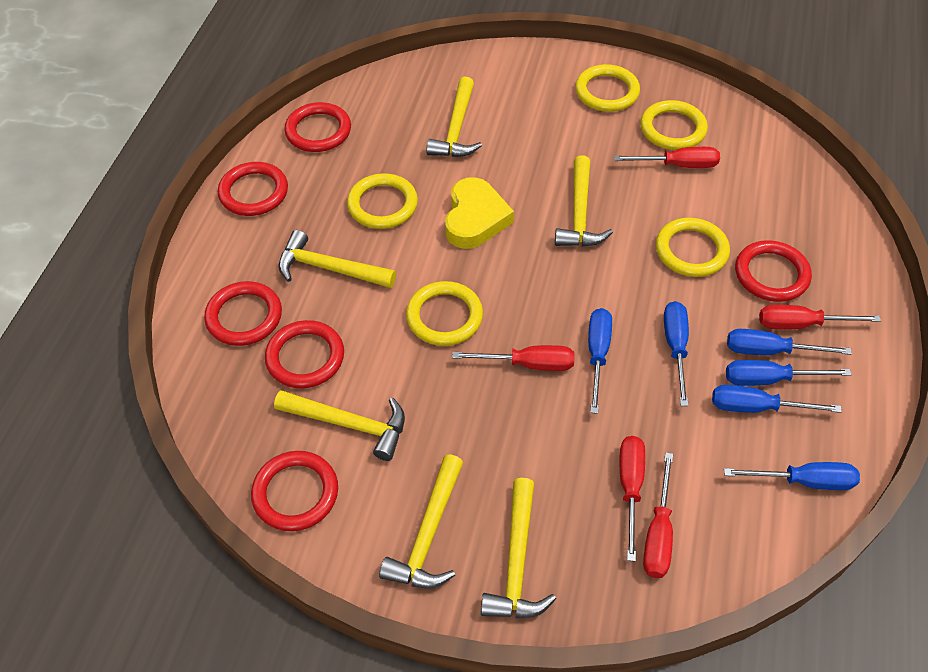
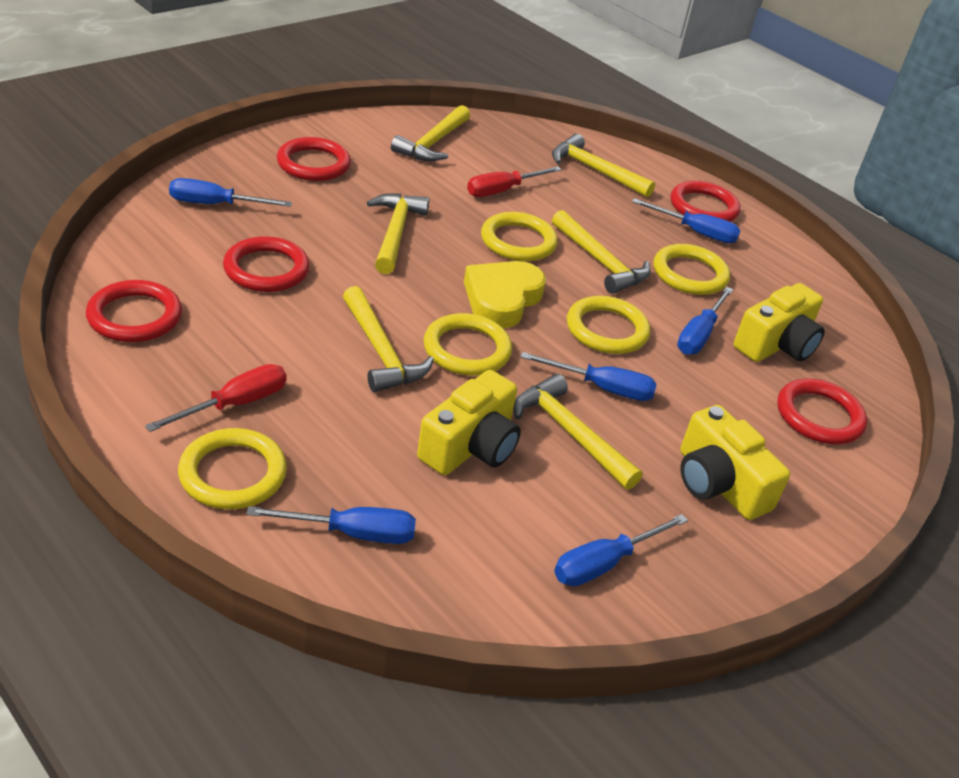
red ring: 6 -> 5
red screwdriver: 5 -> 2
yellow camera: 0 -> 3

